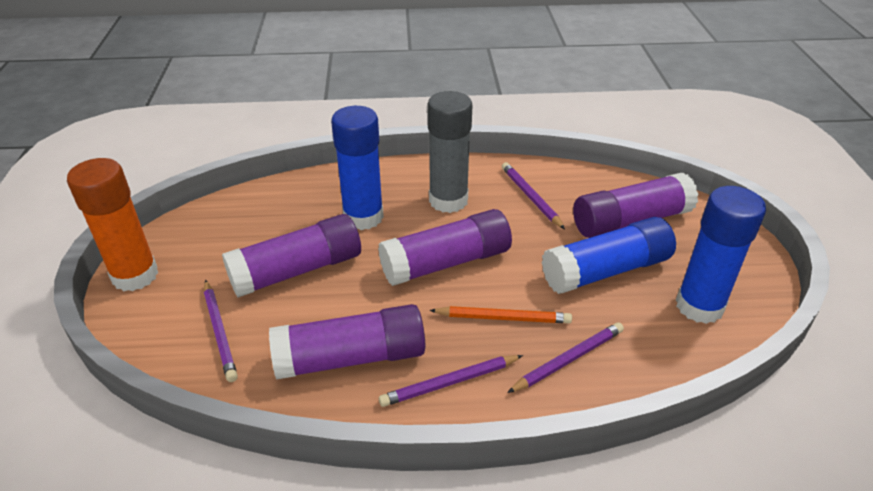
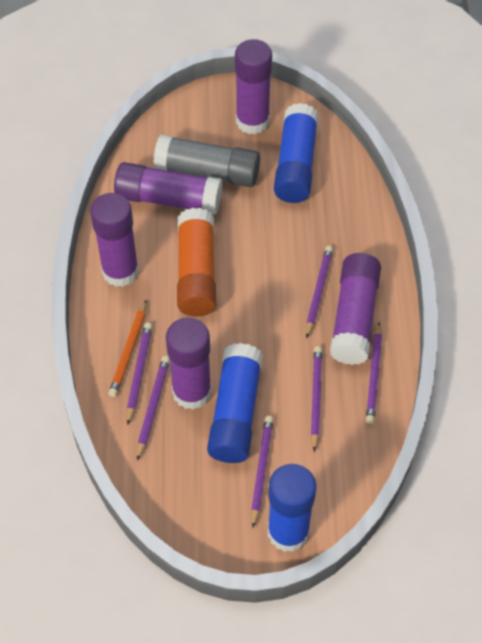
purple glue stick: 4 -> 5
purple pencil: 4 -> 6

